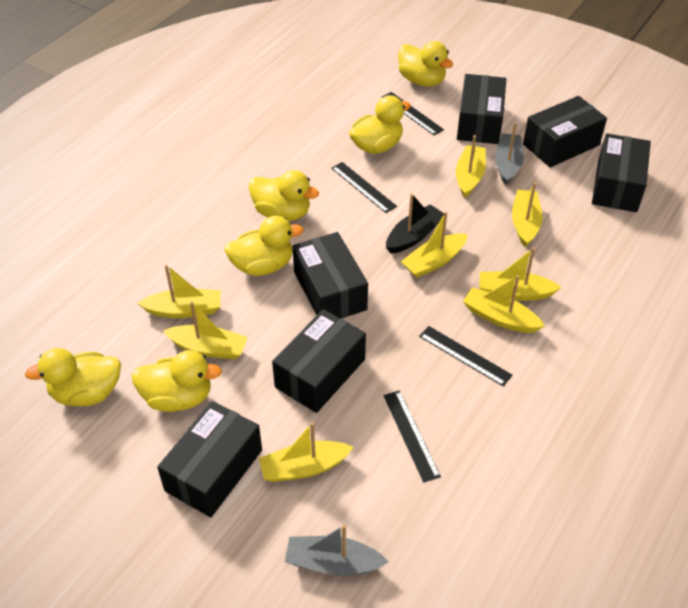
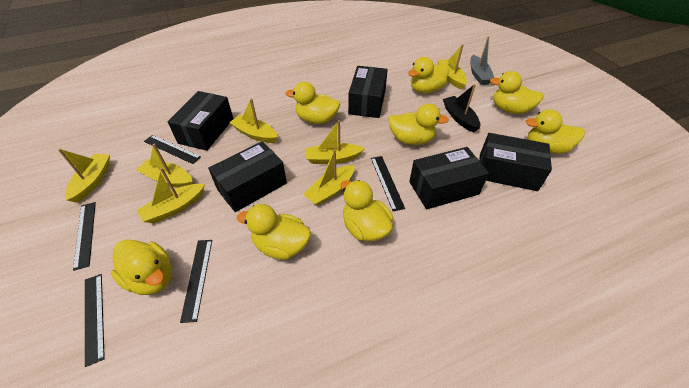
black box: 6 -> 5
black ruler: 4 -> 5
grey boat: 2 -> 1
yellow boat: 8 -> 7
yellow duck: 6 -> 8

